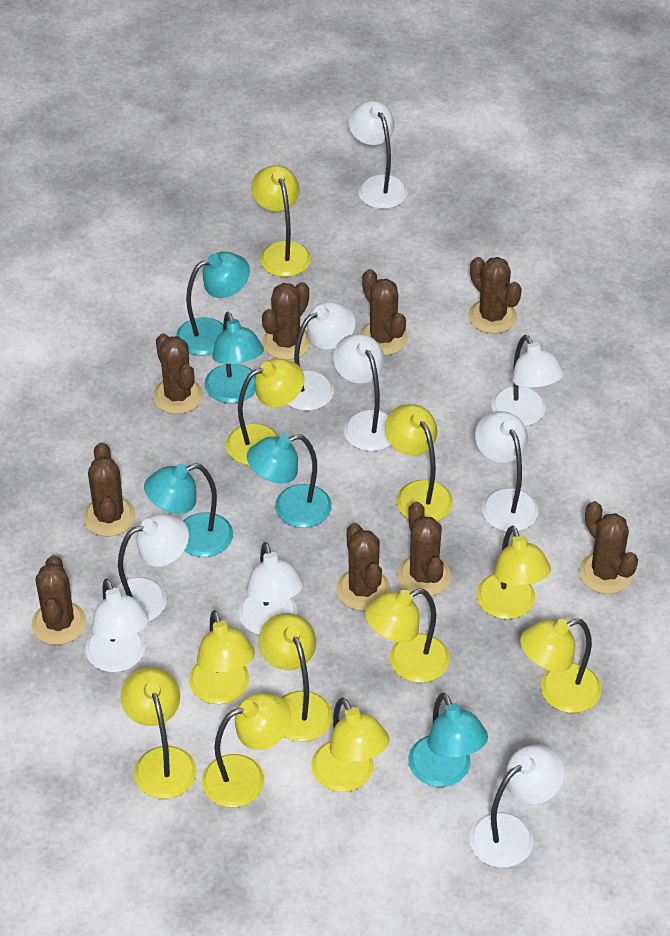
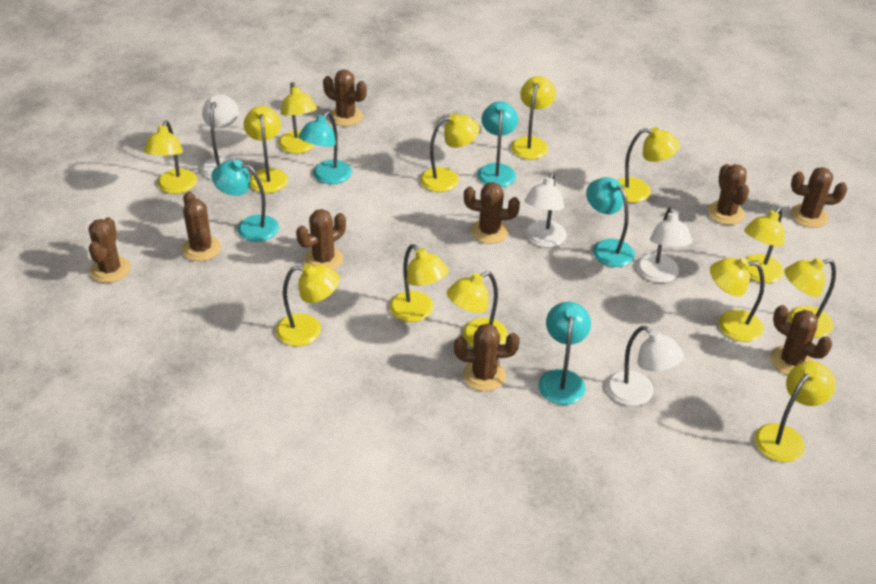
white lamp: 9 -> 4
yellow lamp: 11 -> 13

